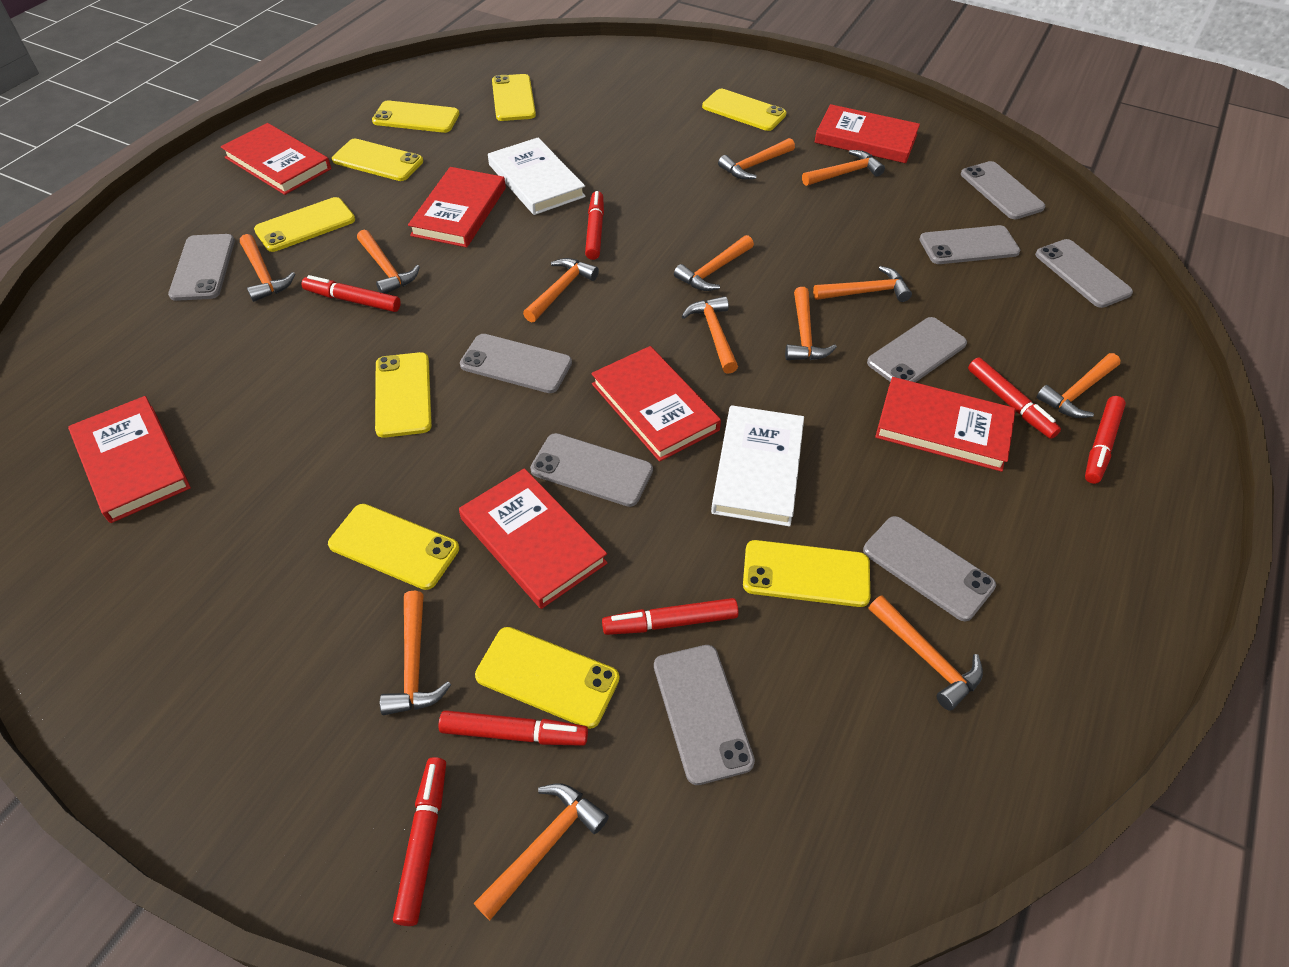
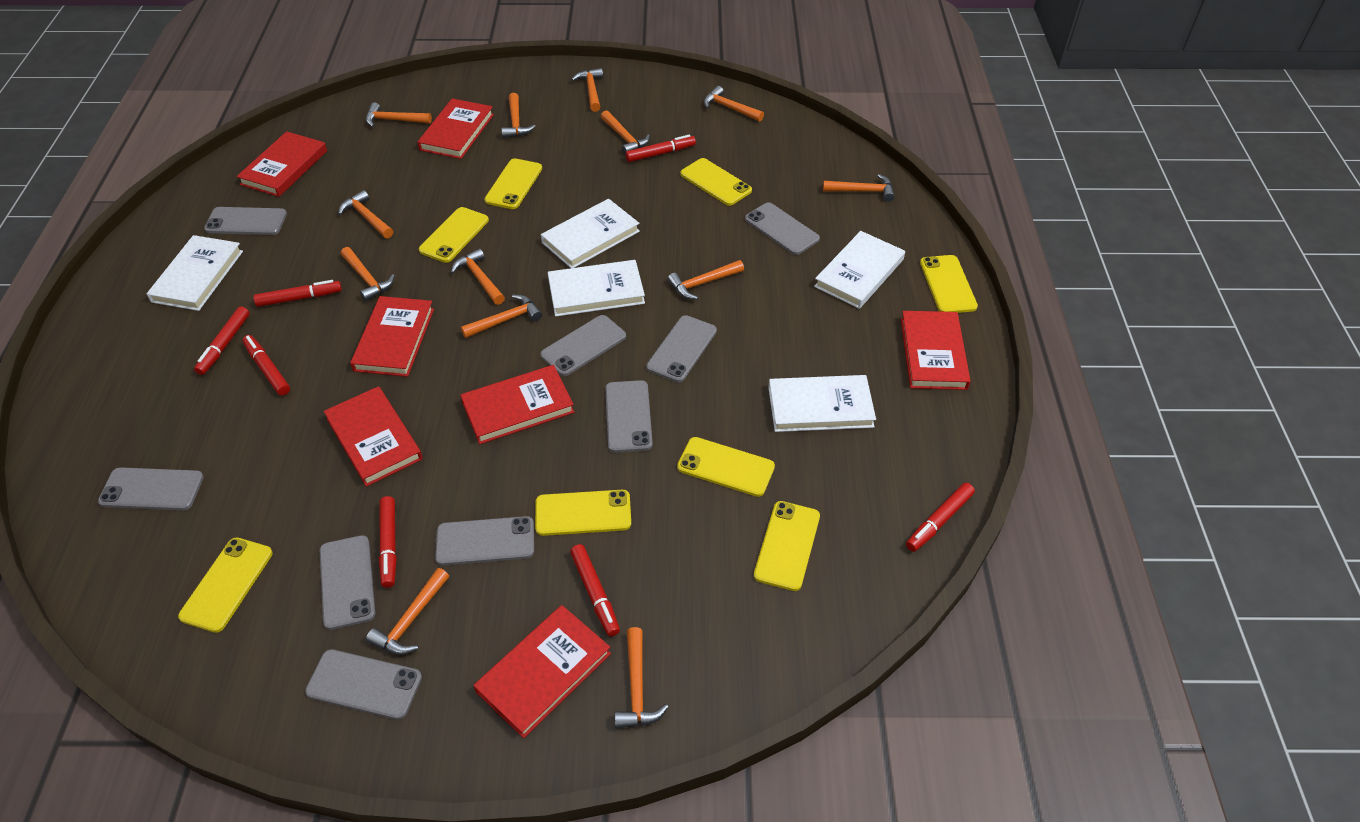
white book: 2 -> 5
yellow phone: 9 -> 8

